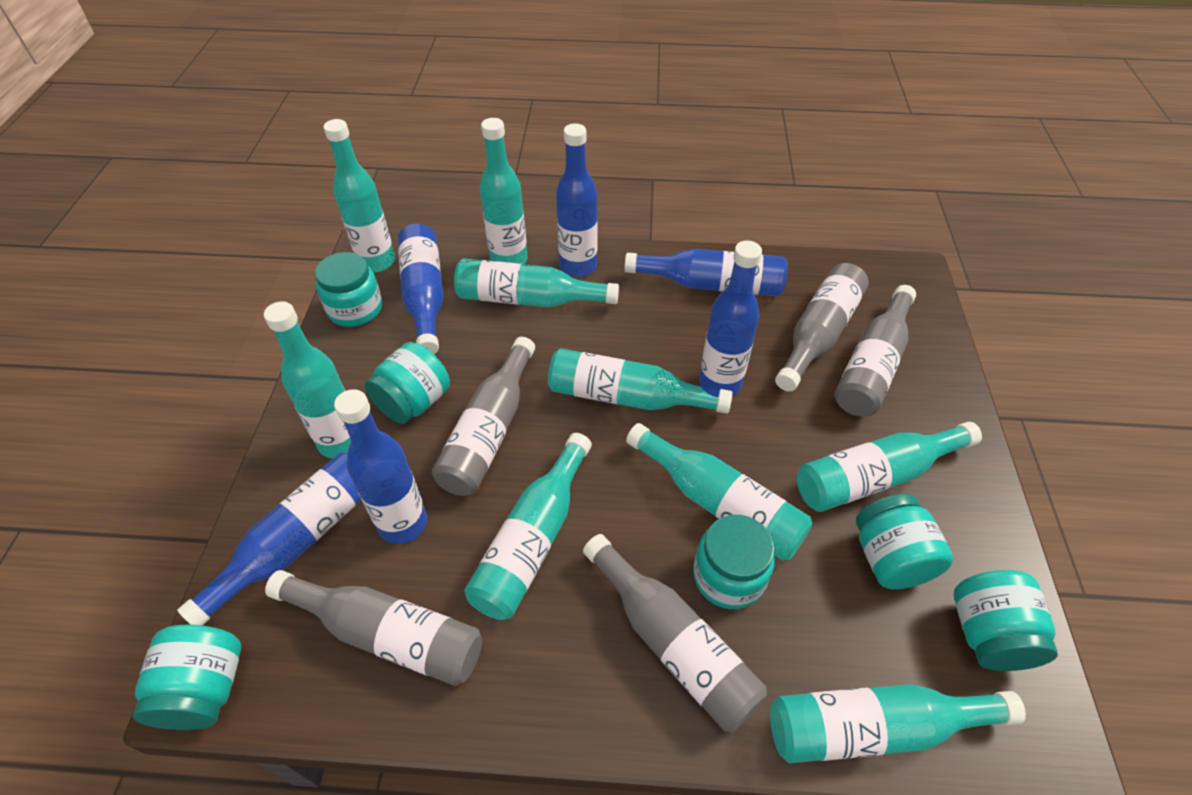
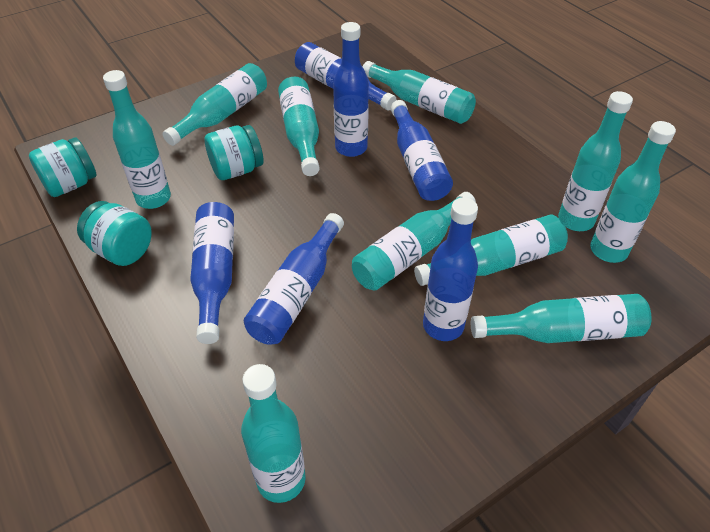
grey bottle: 5 -> 0
turquoise bottle: 9 -> 10
turquoise jar: 6 -> 3

